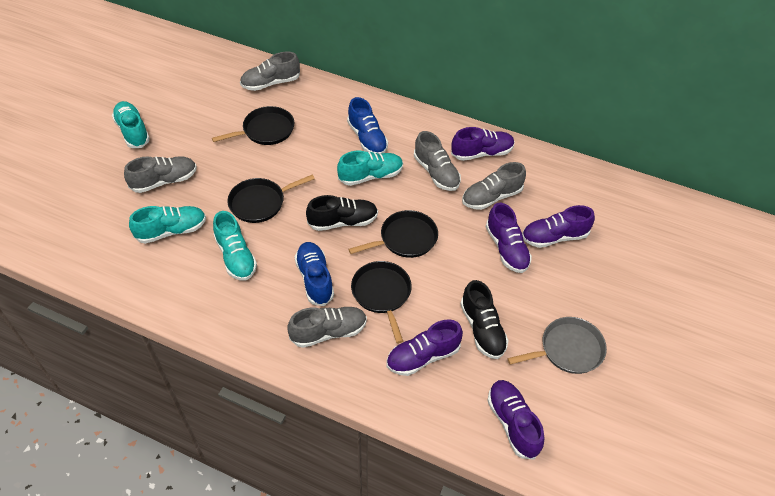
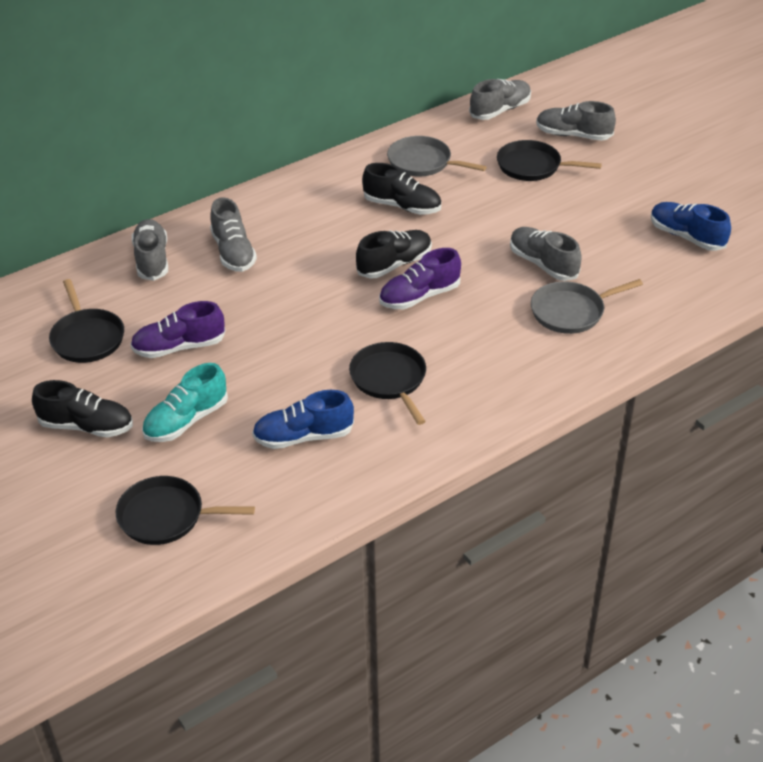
black shoe: 2 -> 3
grey pan: 1 -> 2
purple shoe: 5 -> 2
turquoise shoe: 4 -> 1

